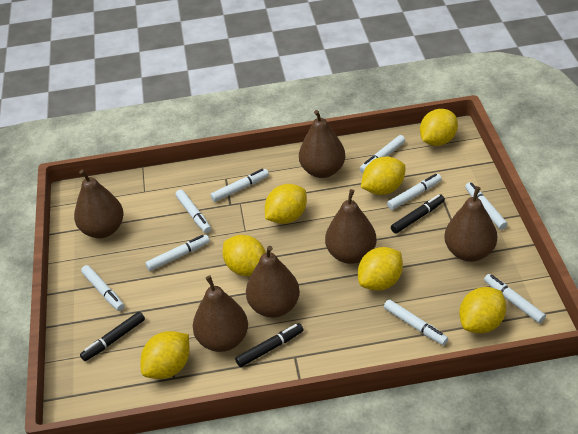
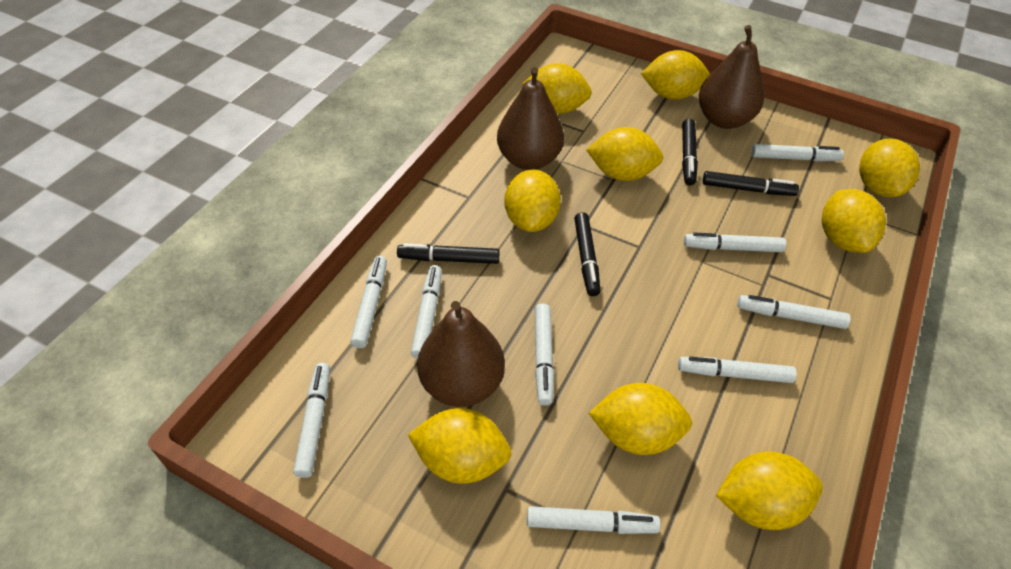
black marker: 3 -> 4
brown pear: 6 -> 3
yellow lemon: 7 -> 9

